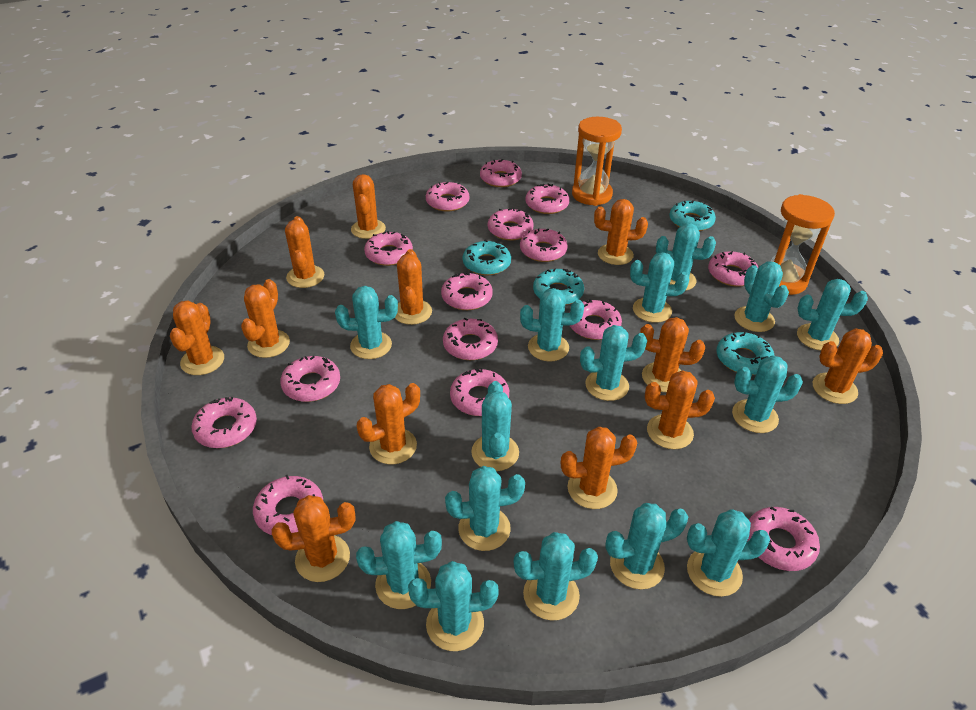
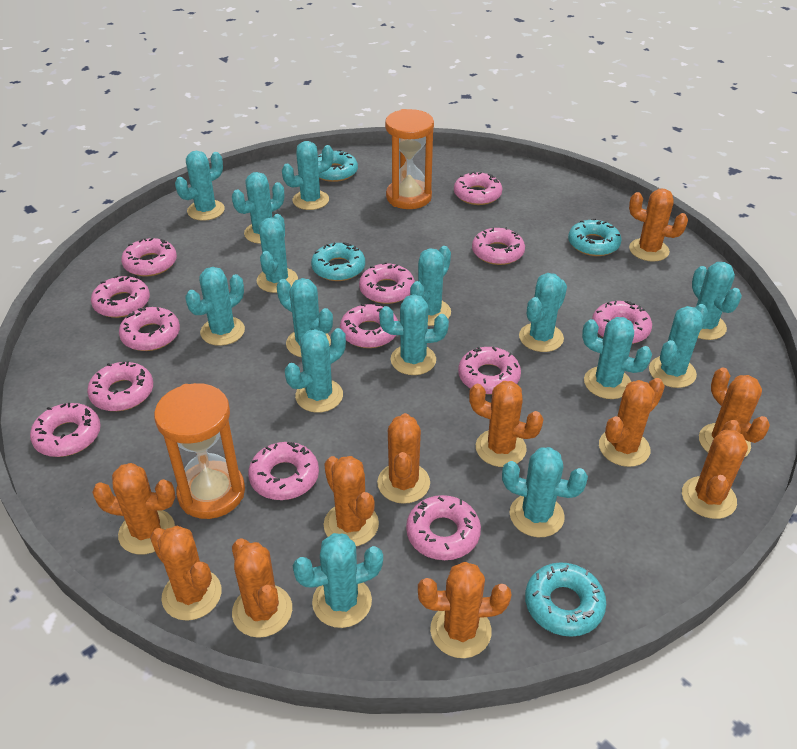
orange cactus: 12 -> 11
pink donut: 15 -> 13

